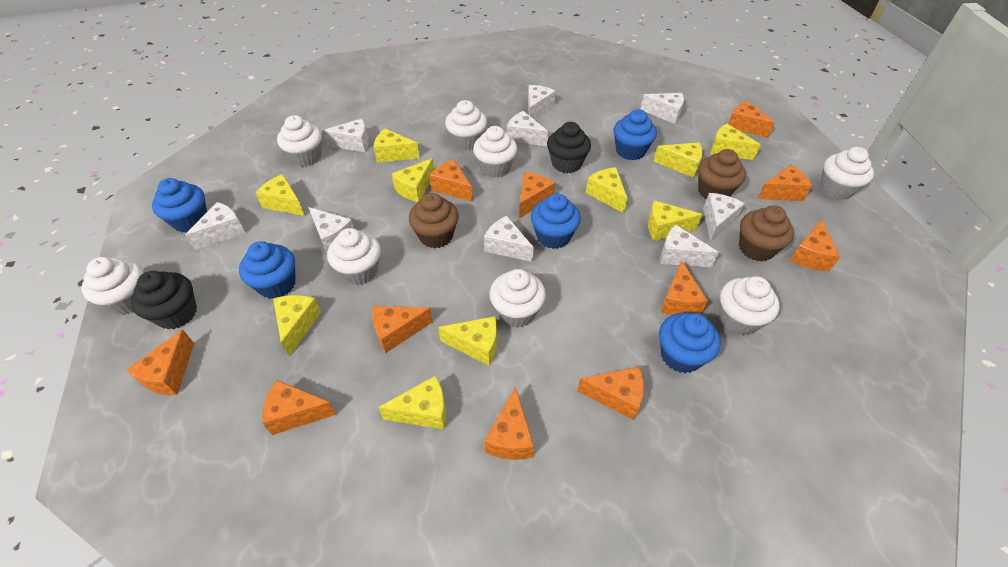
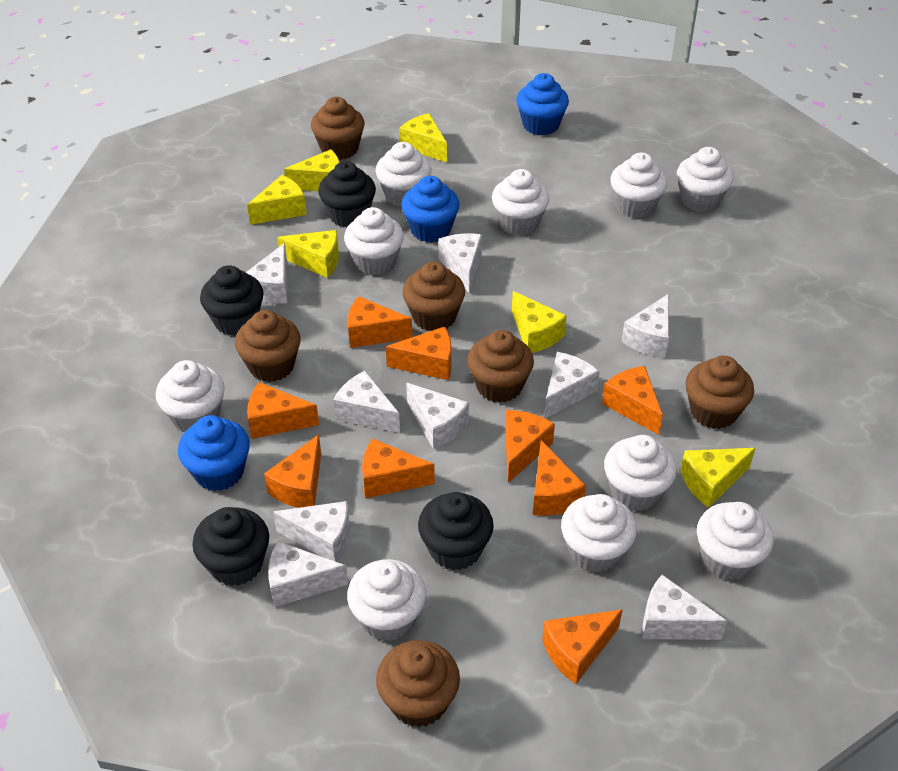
black cupcake: 2 -> 4
blue cupcake: 5 -> 3
brown cupcake: 3 -> 6
orange cheese: 11 -> 9
white cupcake: 8 -> 10
yellow cheese: 10 -> 6

